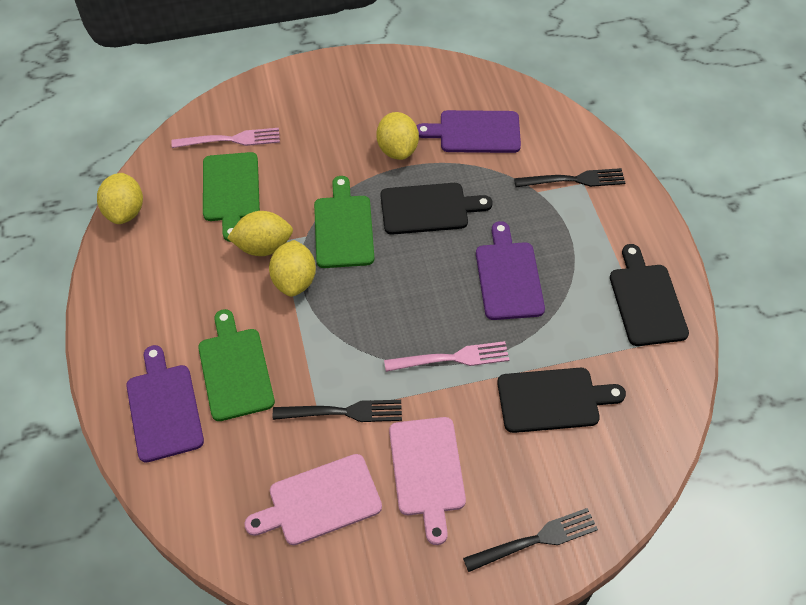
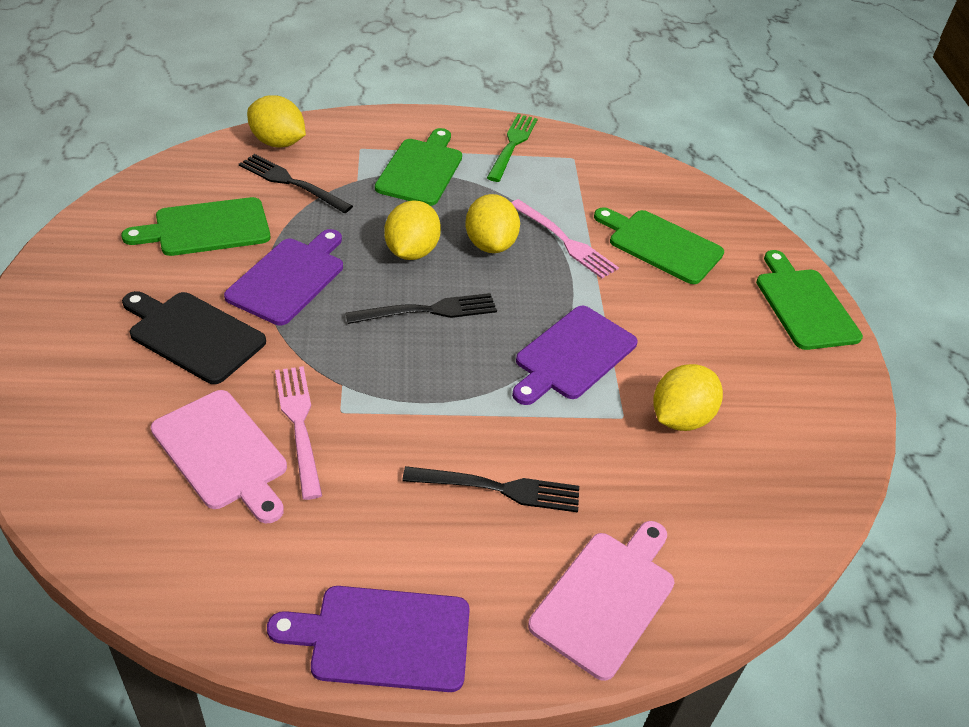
black cutting board: 3 -> 1
green cutting board: 3 -> 4
green fork: 0 -> 1

